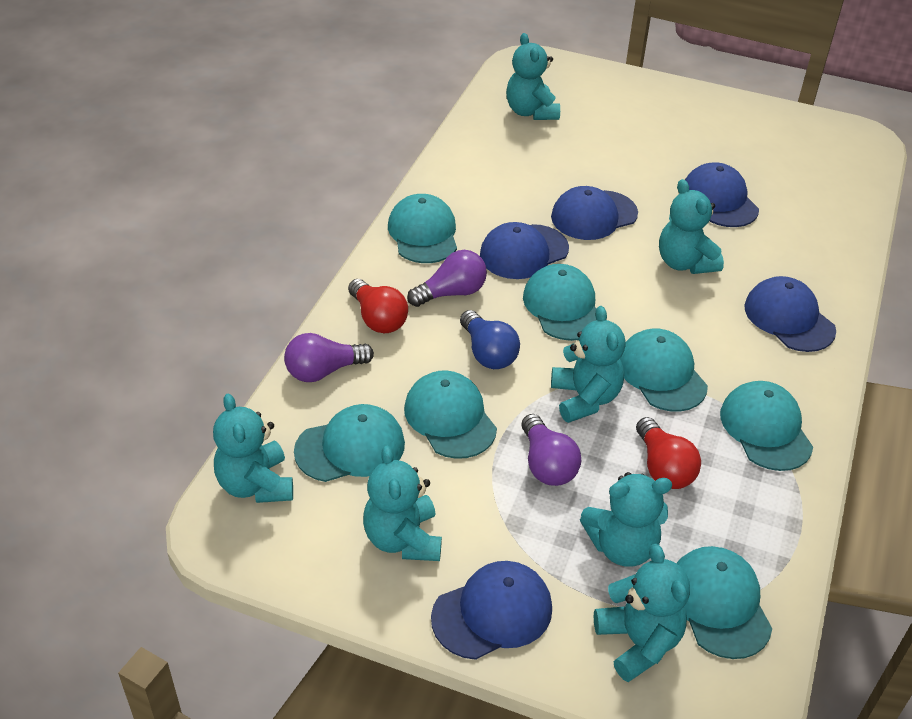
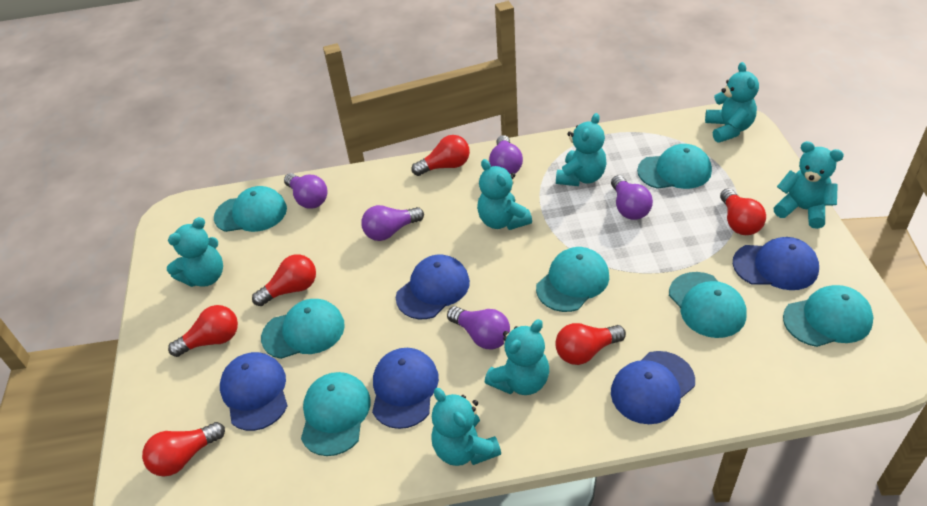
blue light bulb: 1 -> 0
purple light bulb: 3 -> 5
red light bulb: 2 -> 6

